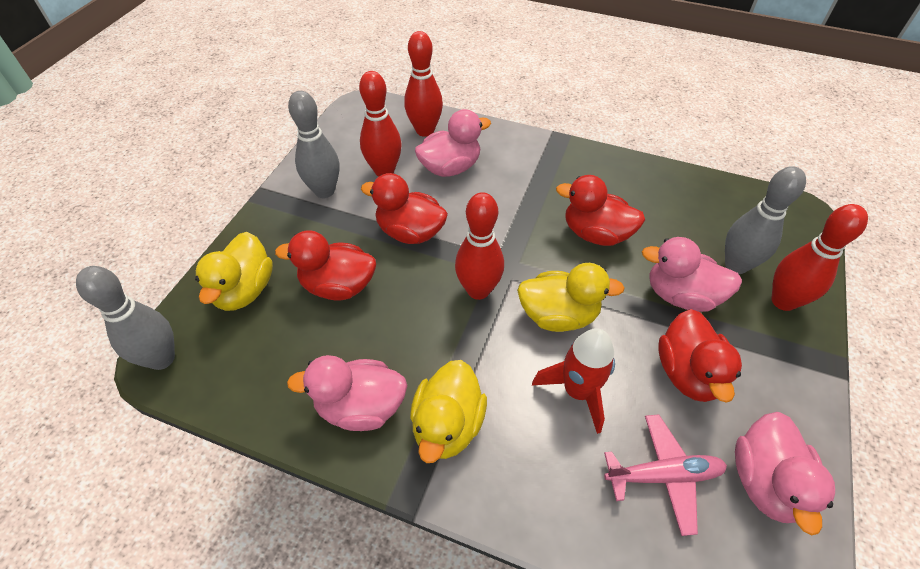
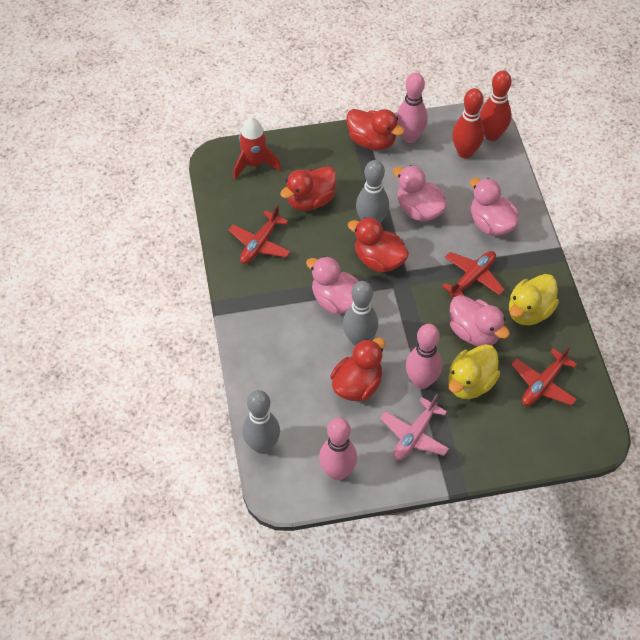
pink bowling pin: 0 -> 3
red bowling pin: 4 -> 2
red plane: 0 -> 3
yellow duck: 3 -> 2

